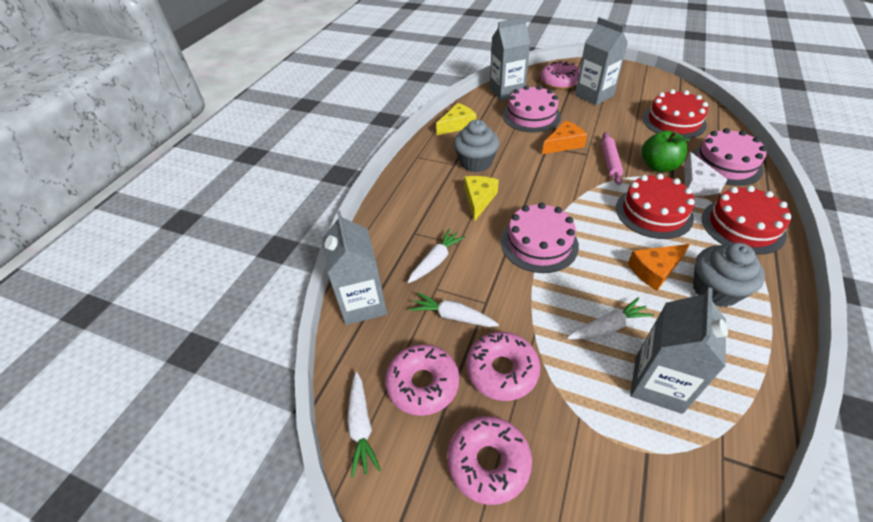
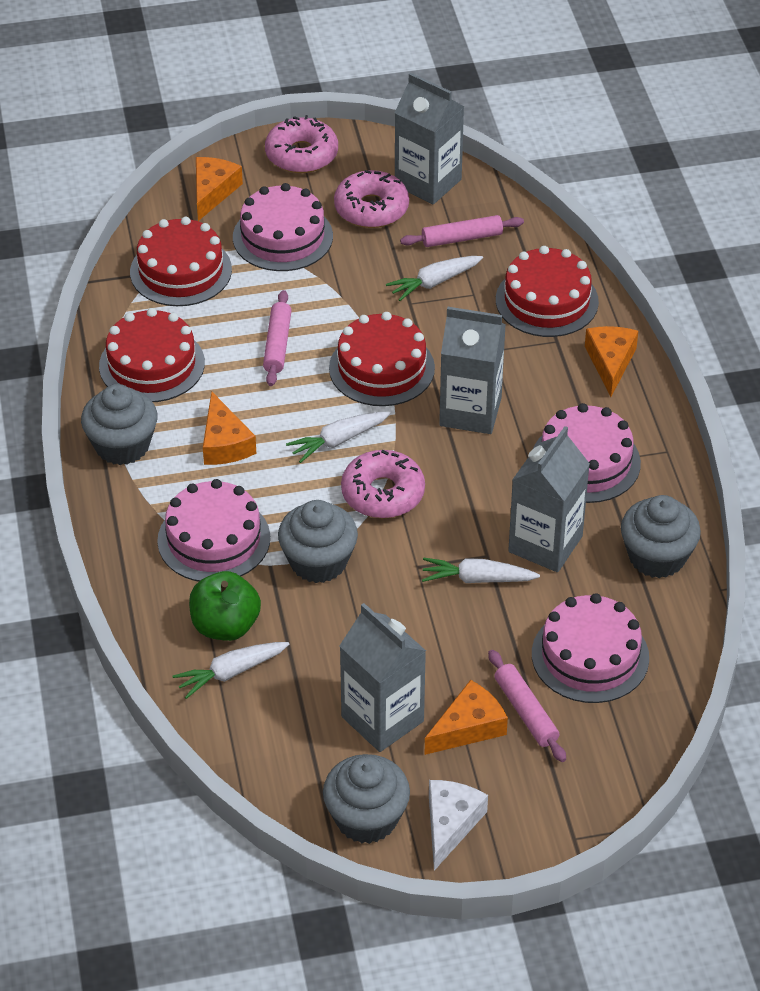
grey cupcake: 2 -> 4
orange cheese: 2 -> 4
pink cake: 3 -> 4
pink donut: 4 -> 3
pink rolling pin: 1 -> 3
red cake: 3 -> 4
yellow cheese: 2 -> 0

